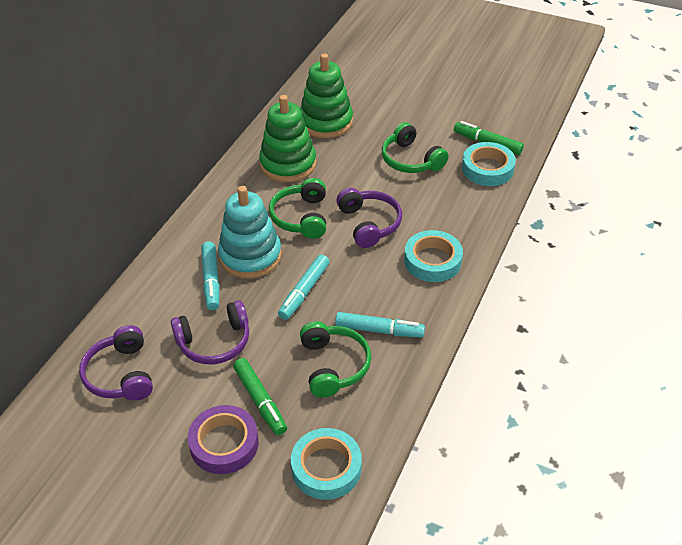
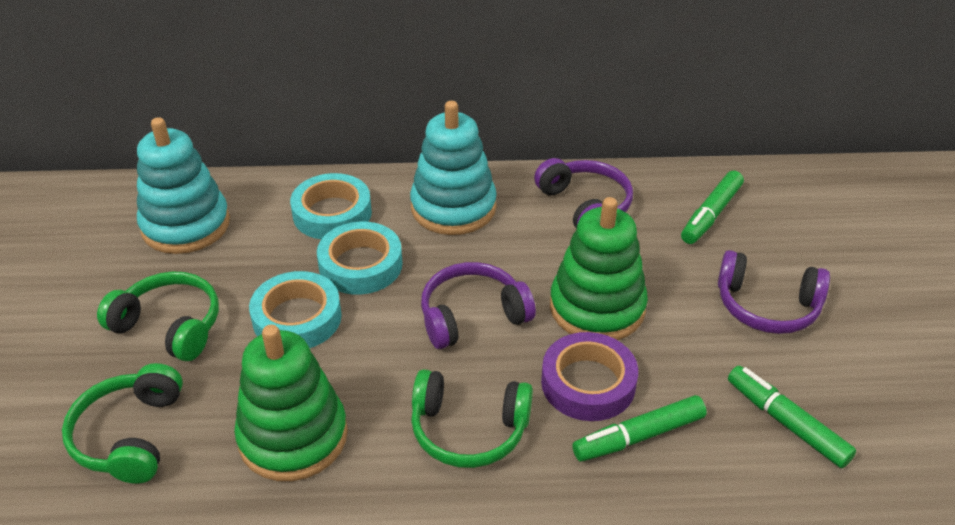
green marker: 2 -> 3
turquoise marker: 3 -> 0
turquoise stacking toy: 1 -> 2

